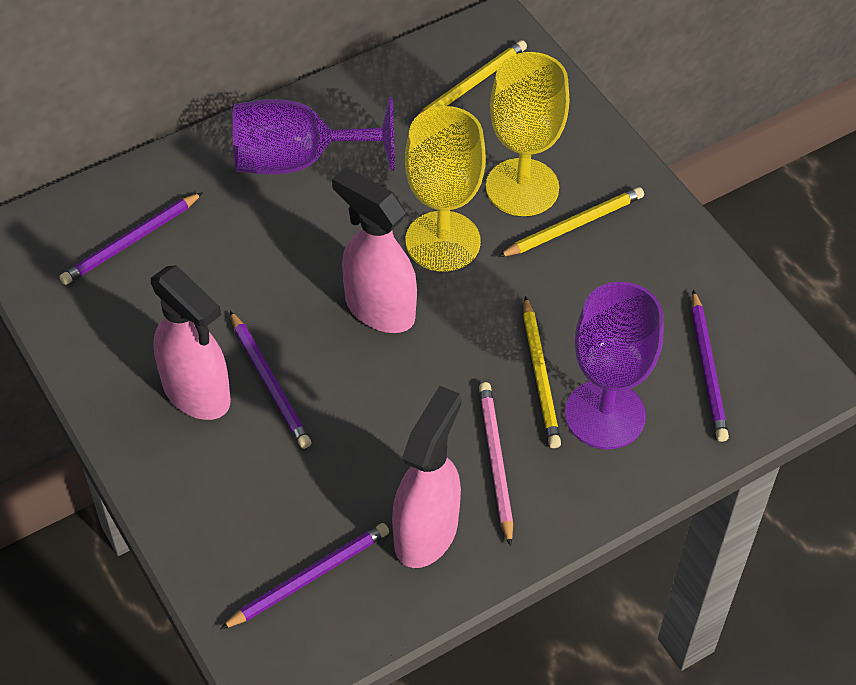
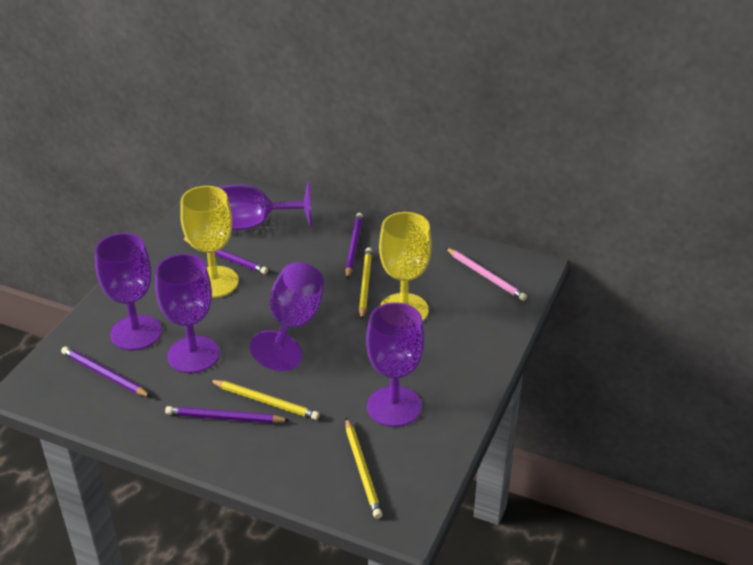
pink spray bottle: 3 -> 0
purple goblet: 2 -> 5

